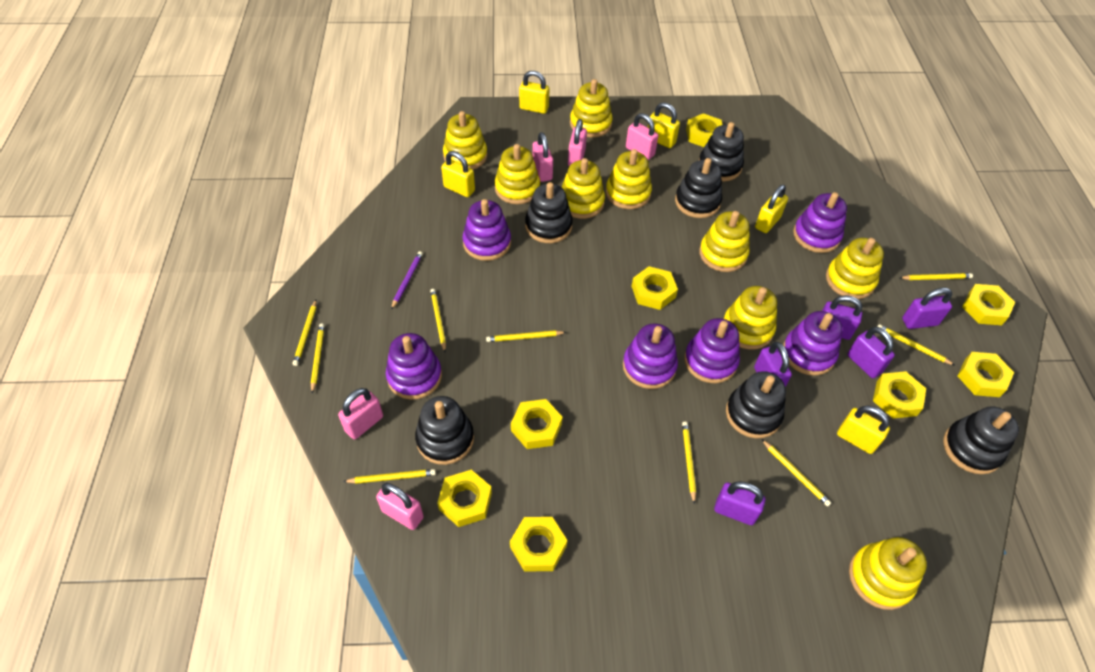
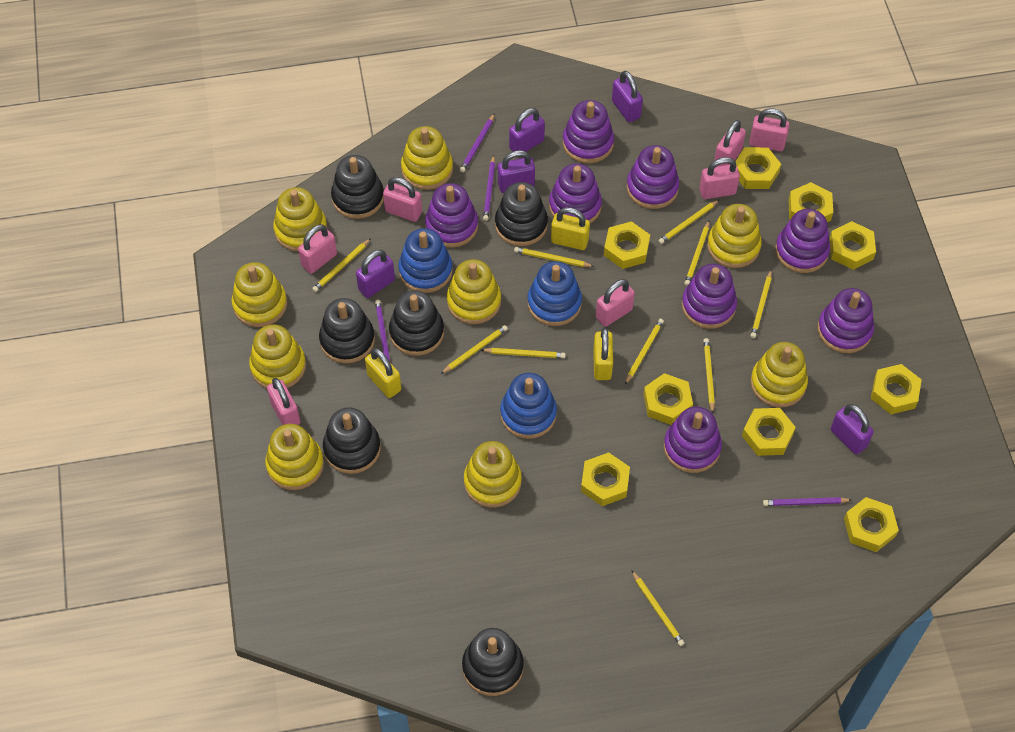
blue stacking toy: 0 -> 3
pink padlock: 5 -> 7
purple pencil: 1 -> 4
purple stacking toy: 6 -> 8
yellow nut: 8 -> 9
yellow padlock: 5 -> 3
yellow pencil: 9 -> 10

